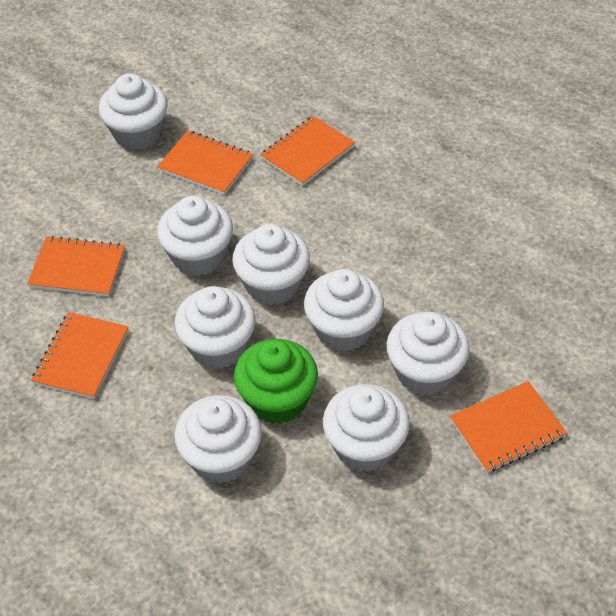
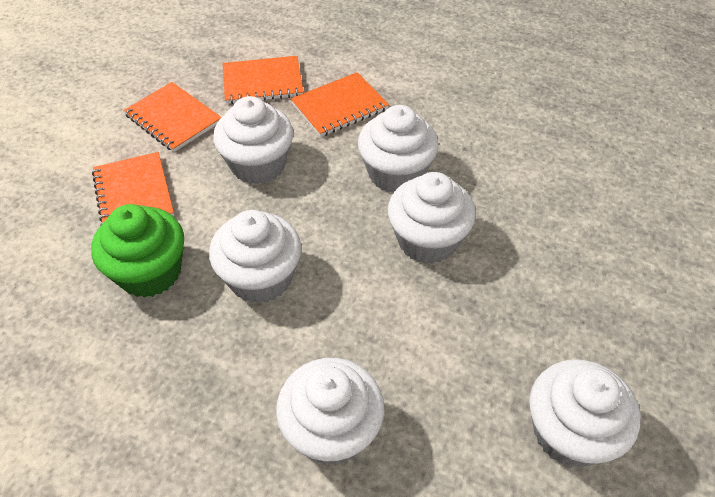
orange notebook: 5 -> 4
white cupcake: 8 -> 6

